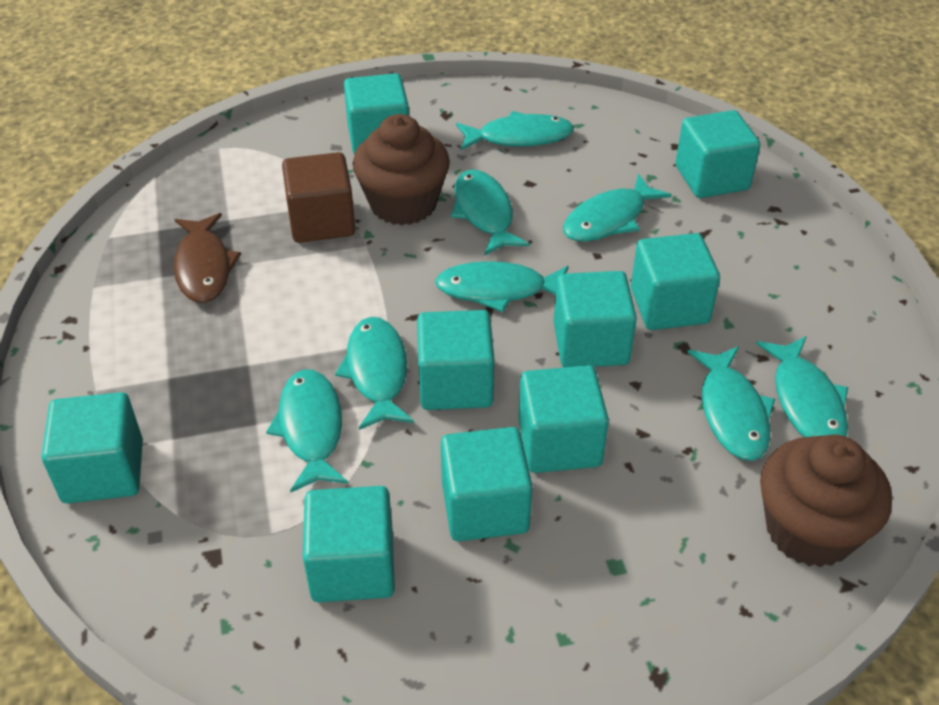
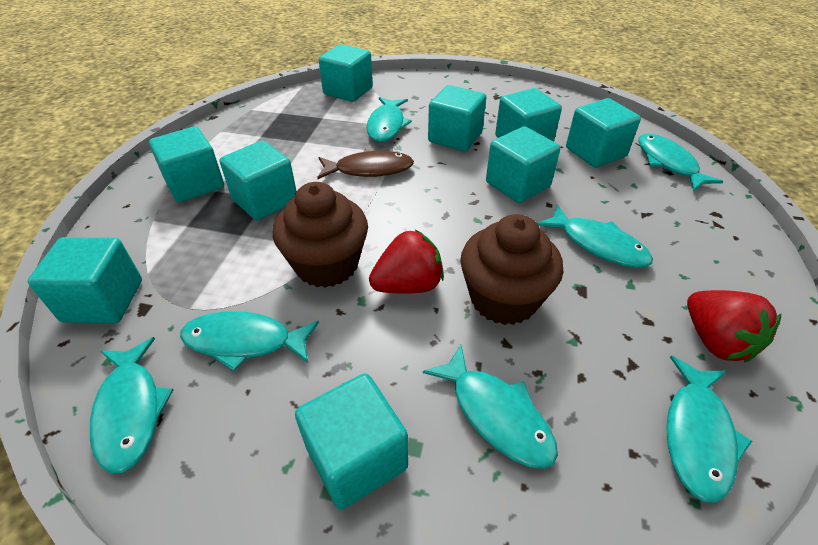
brown cube: 1 -> 0
red strawberry: 0 -> 2
turquoise fish: 8 -> 7

